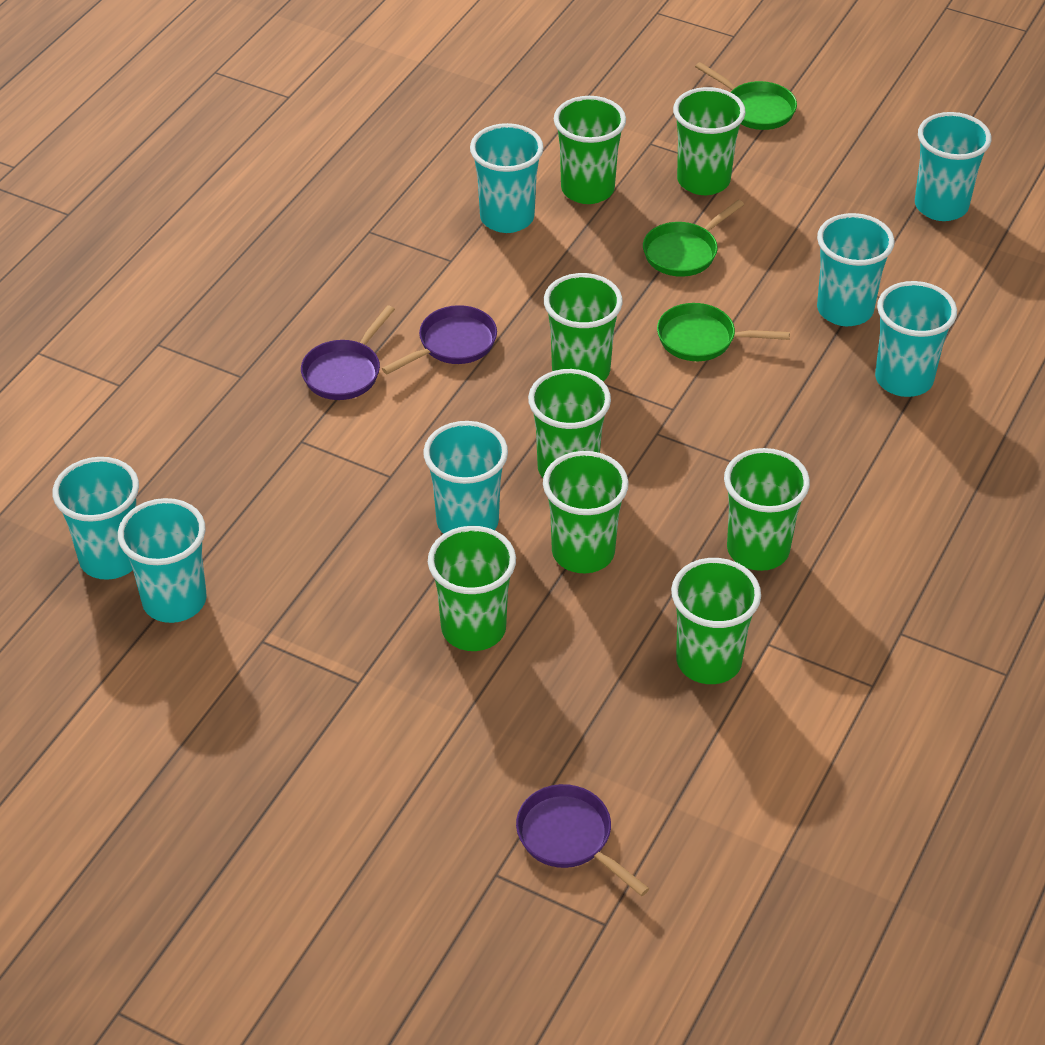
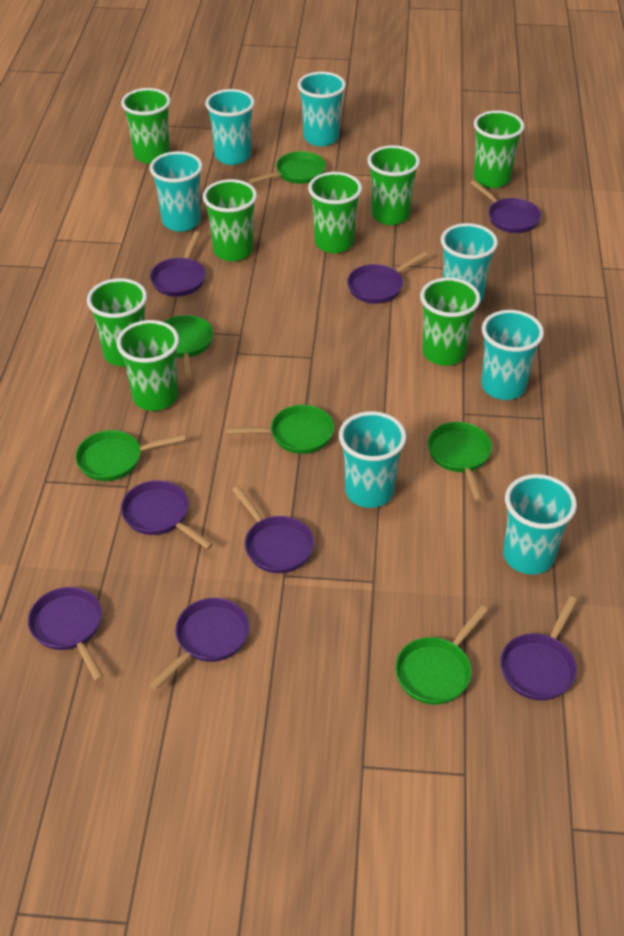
green pan: 3 -> 6
purple pan: 3 -> 8

